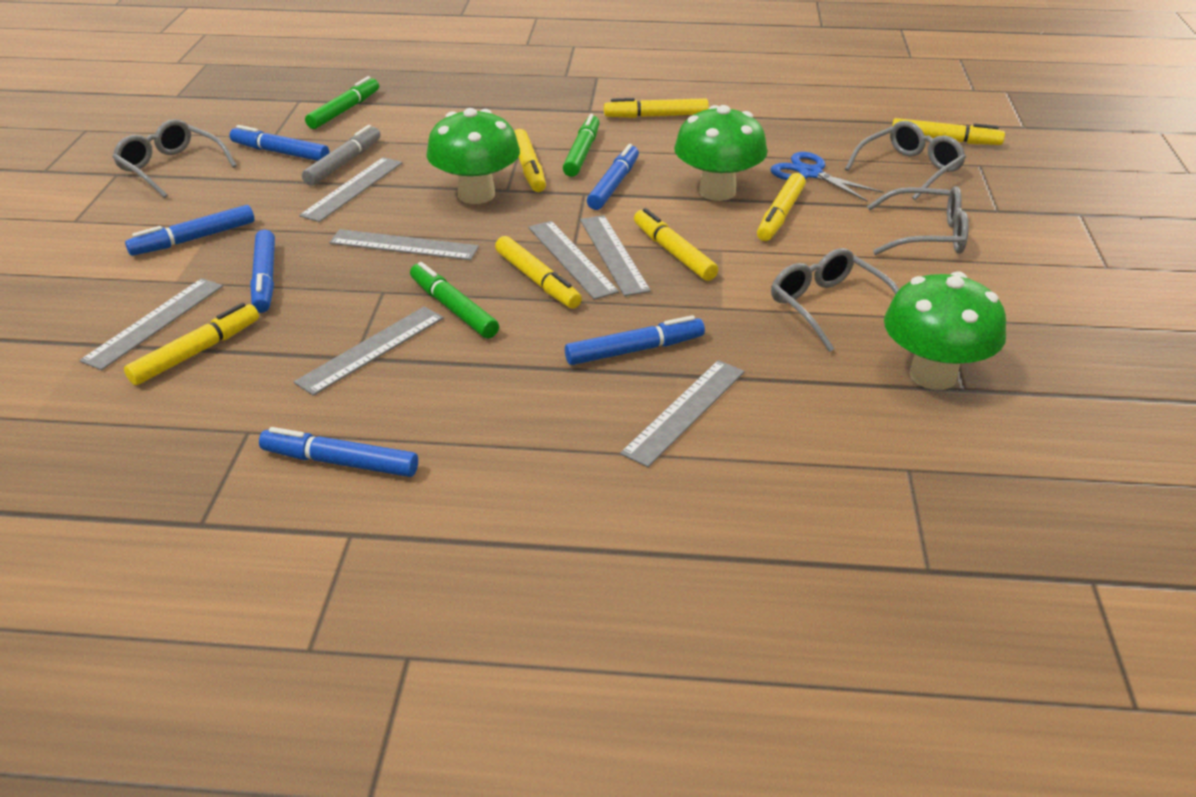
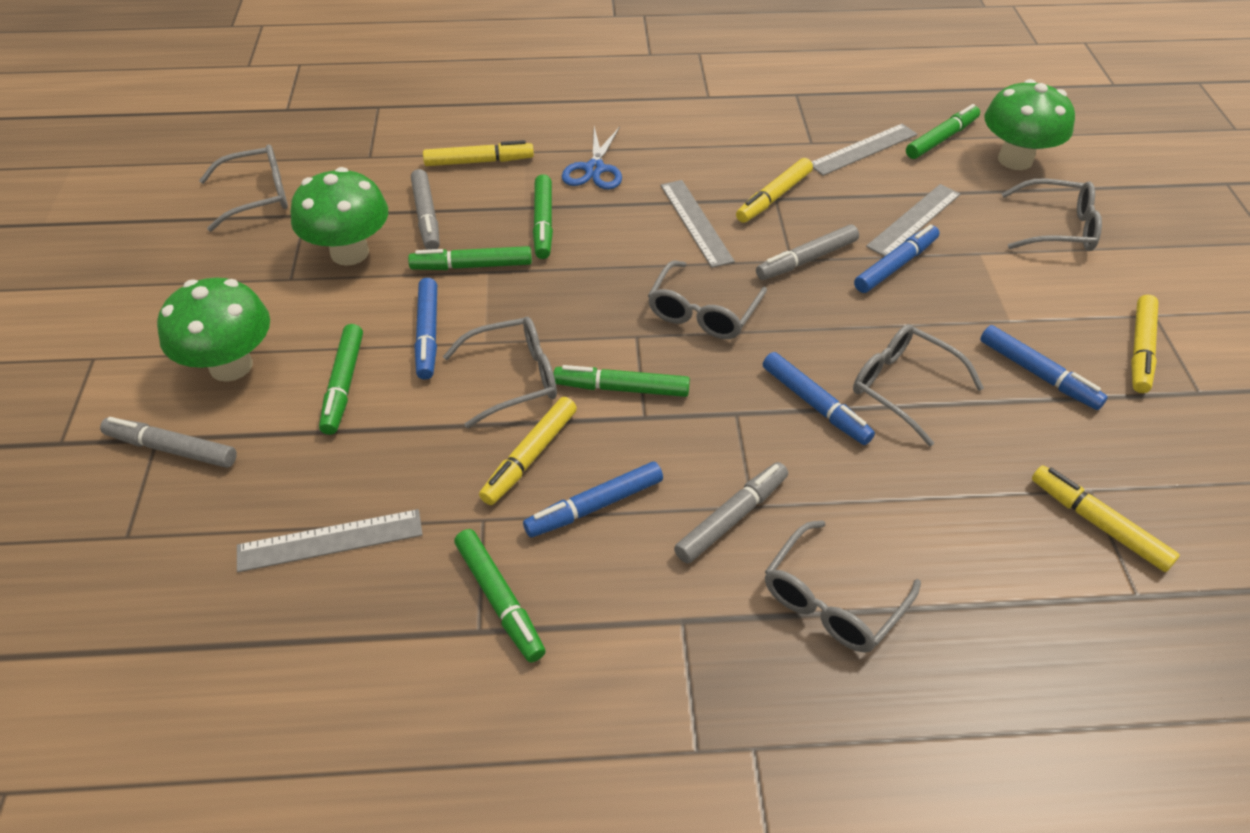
blue marker: 6 -> 5
green marker: 3 -> 6
grey glasses: 4 -> 6
grey marker: 1 -> 4
grey ruler: 7 -> 4
yellow marker: 7 -> 5

